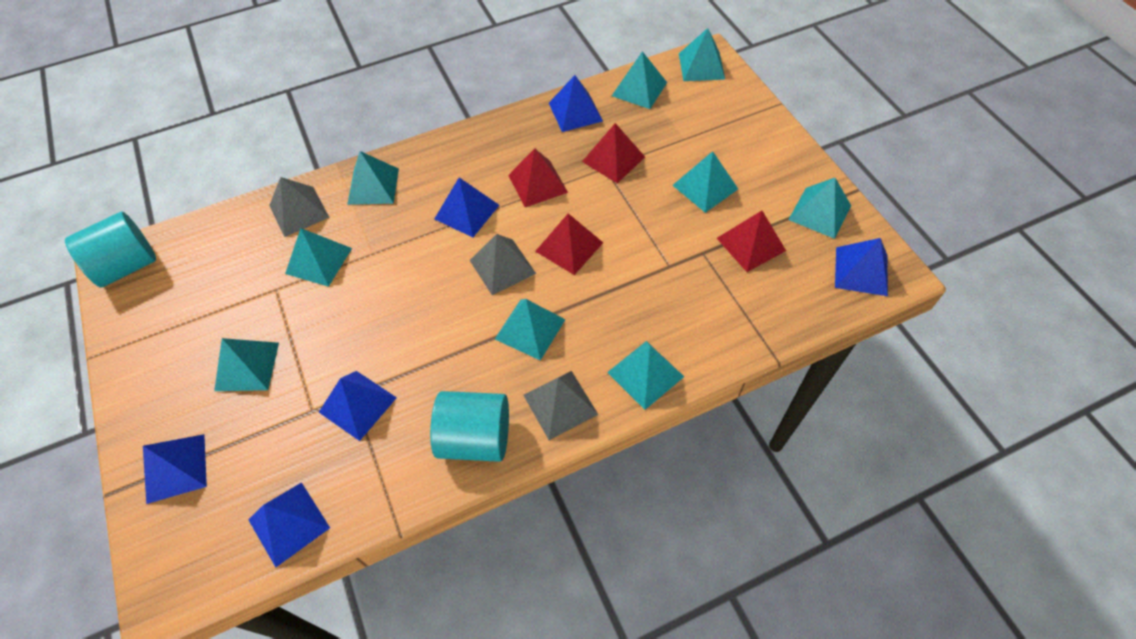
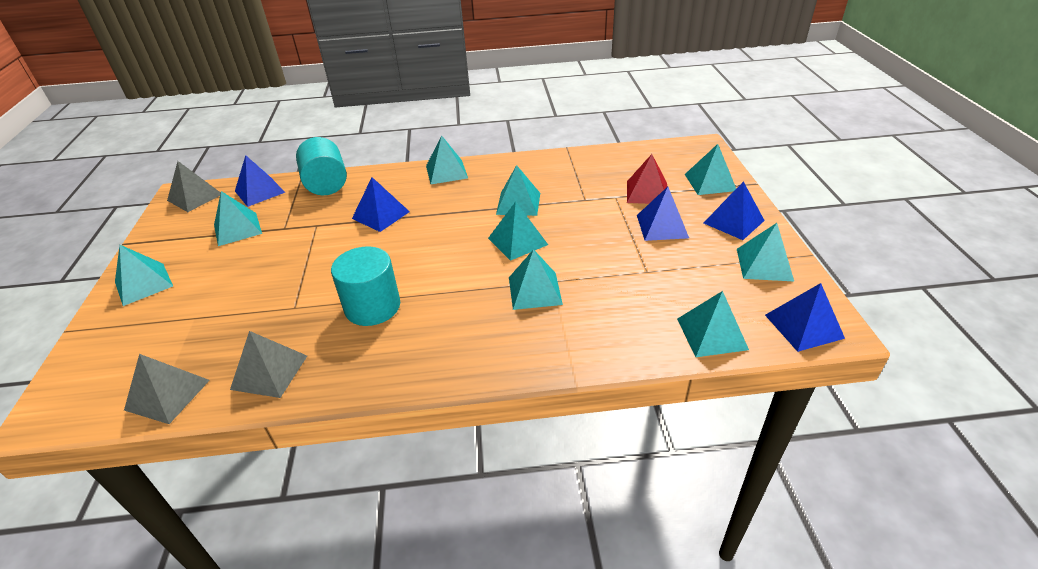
blue pyramid: 6 -> 5
red pyramid: 4 -> 1

